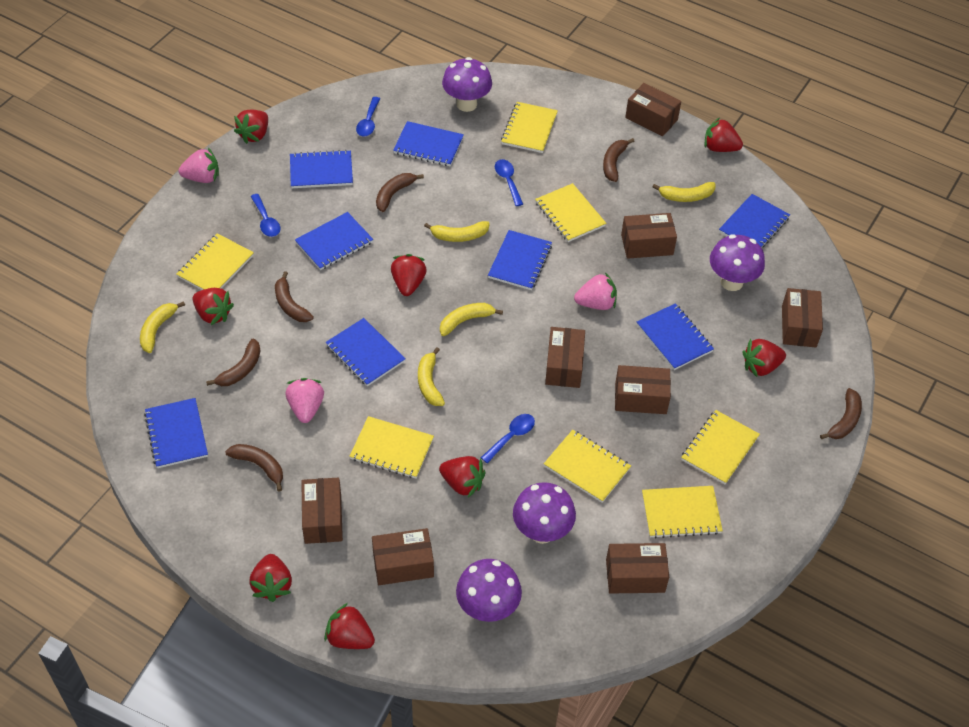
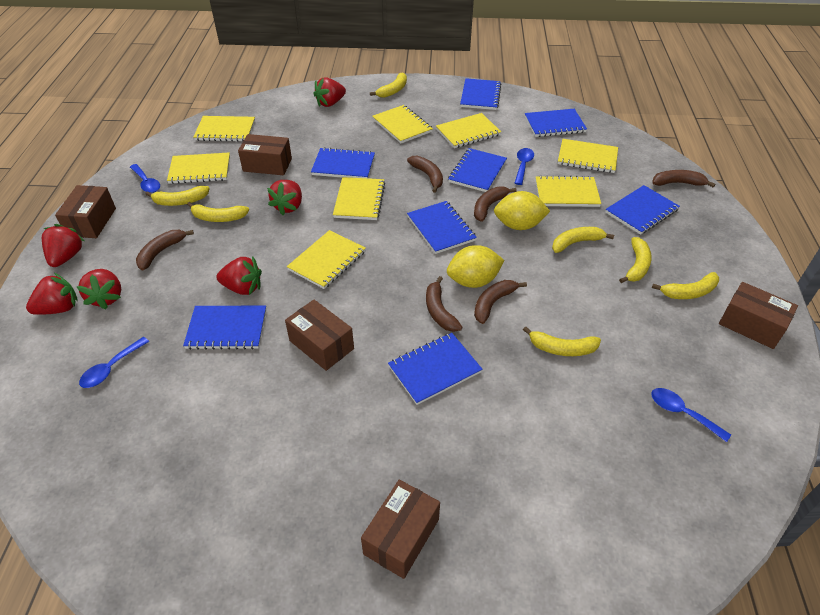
brown box: 8 -> 5
pink strawberry: 3 -> 0
purple mushroom: 4 -> 0
red strawberry: 8 -> 6
yellow banana: 5 -> 7
yellow lemon: 0 -> 2
yellow notebook: 7 -> 8

